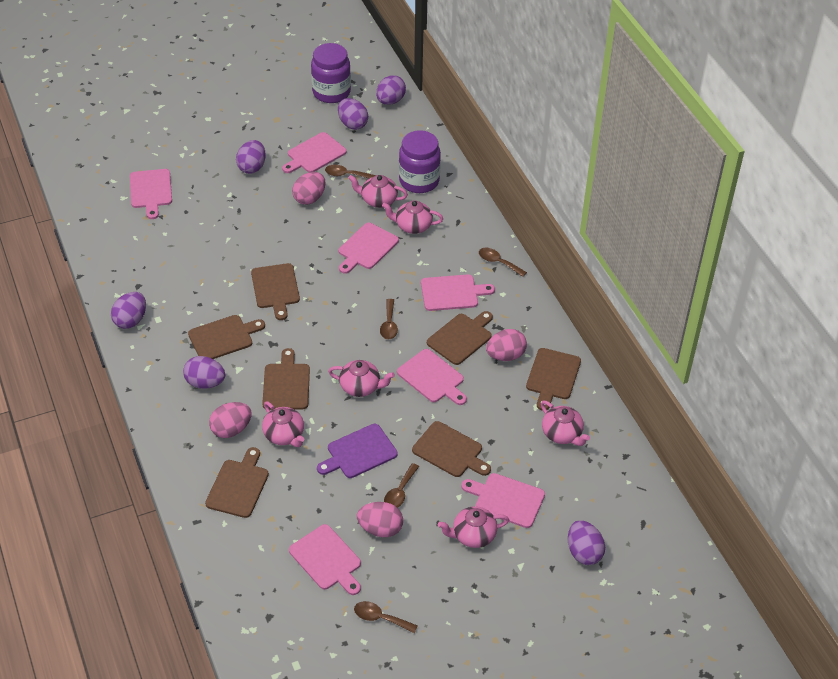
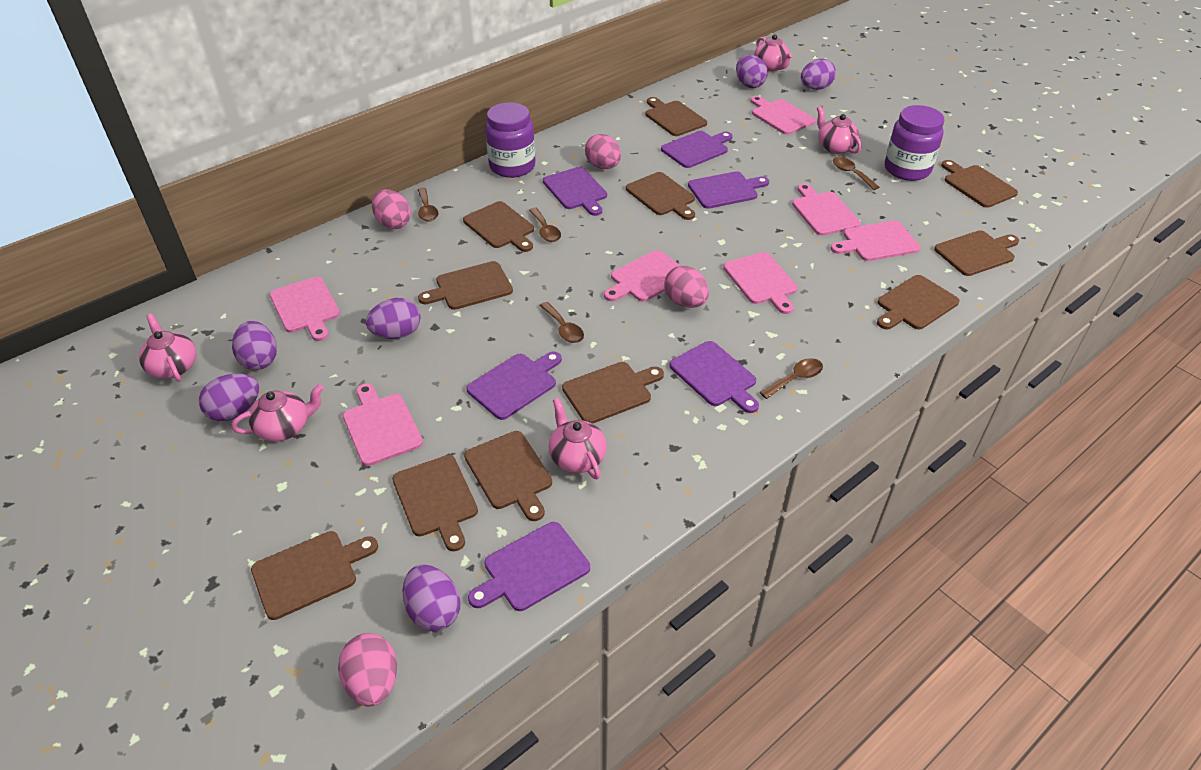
brown cutting board: 7 -> 11
pink teapot: 6 -> 5
purple cutting board: 1 -> 6

